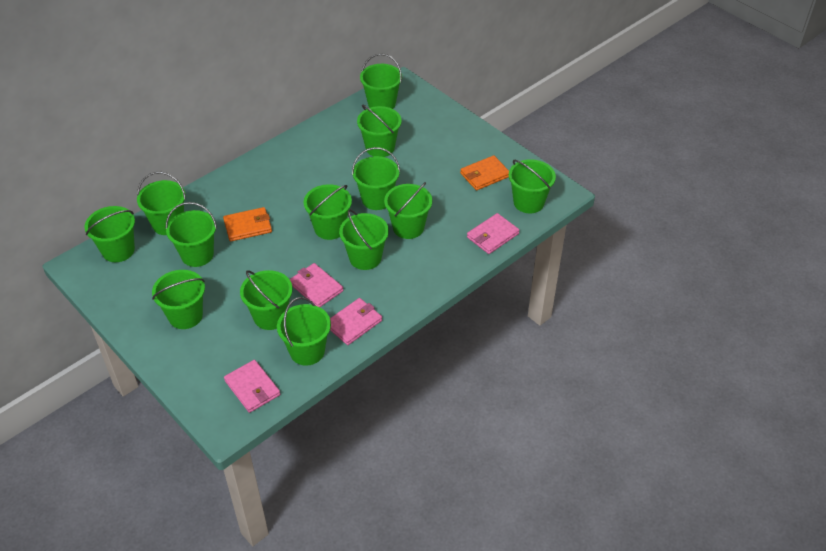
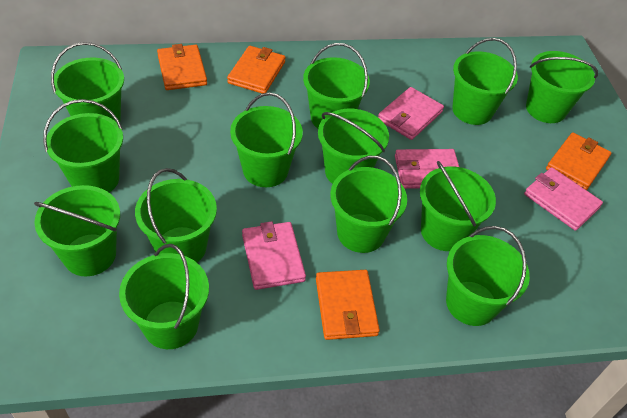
orange wallet: 2 -> 4

